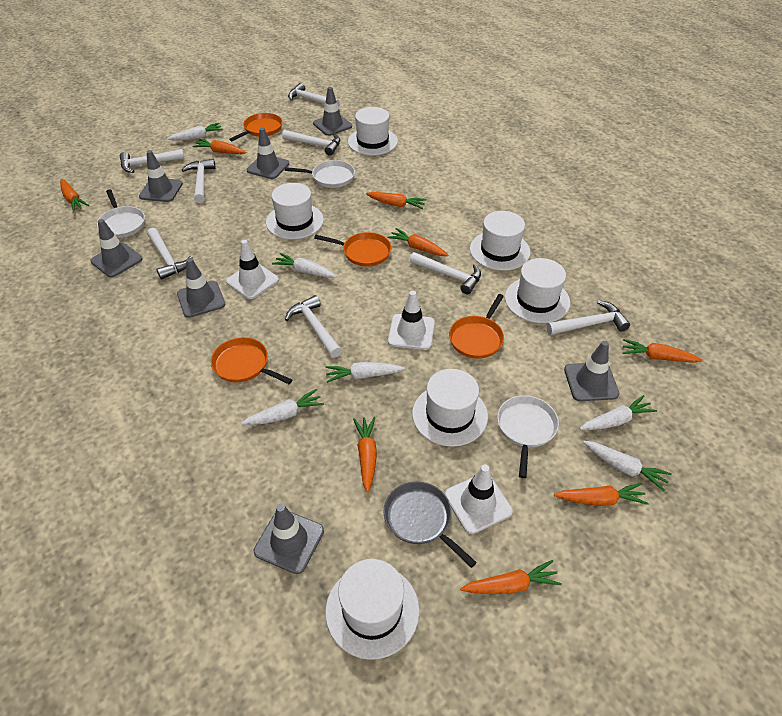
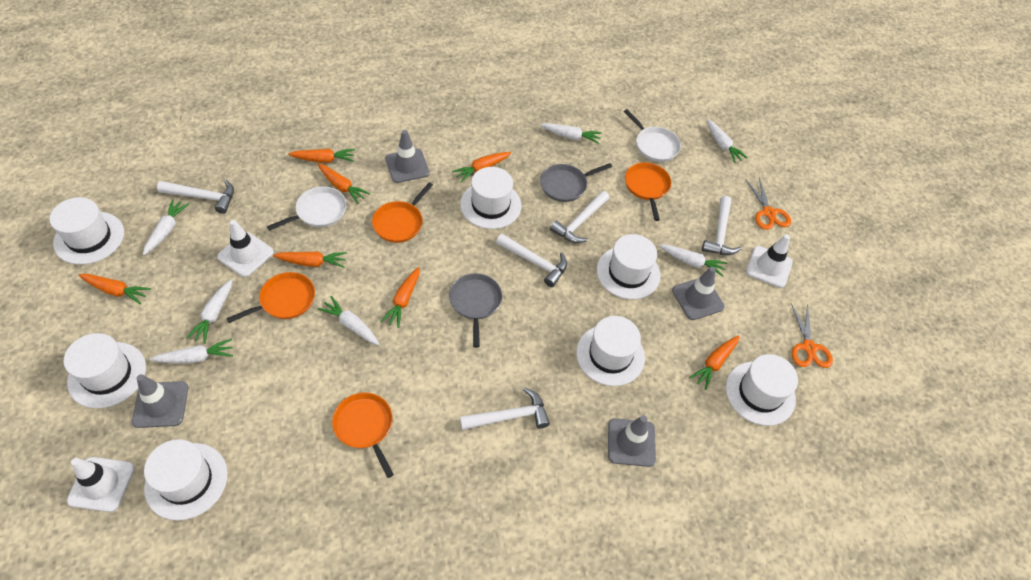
grey pan: 1 -> 2
grey traffic cone: 7 -> 4
orange carrot: 8 -> 7
orange scissors: 0 -> 2
white carrot: 6 -> 7
white hammer: 8 -> 5
white hat: 6 -> 7
white pan: 3 -> 2

